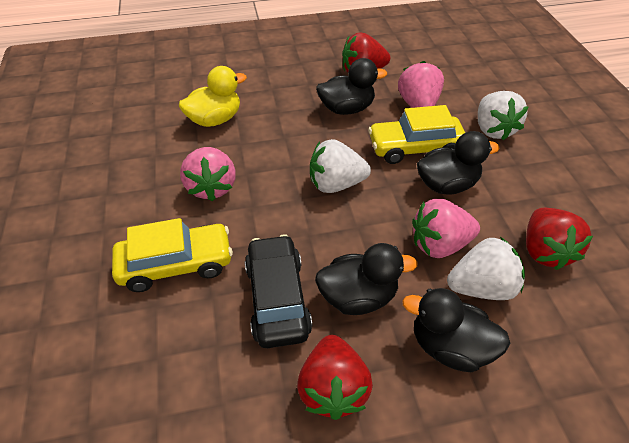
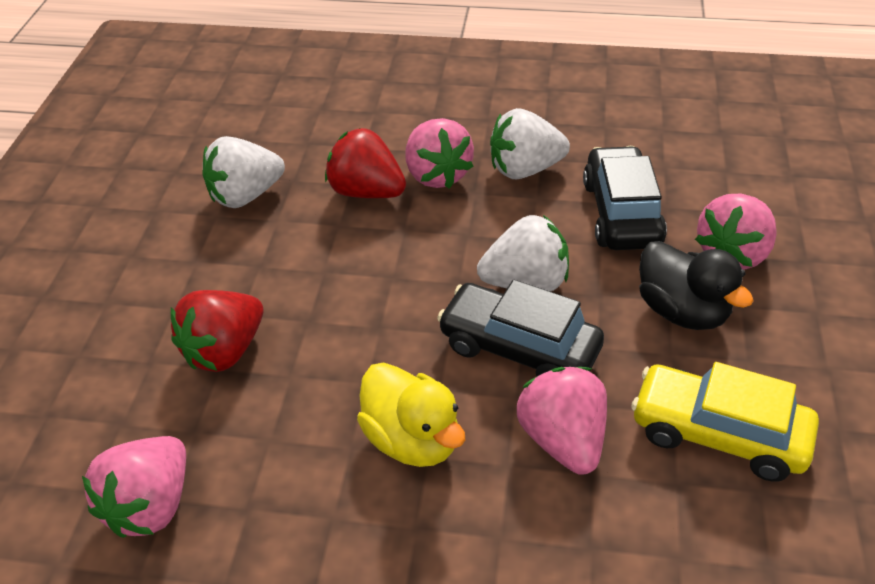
black car: 1 -> 2
black duck: 4 -> 1
pink strawberry: 3 -> 4
red strawberry: 3 -> 2
yellow car: 2 -> 1

